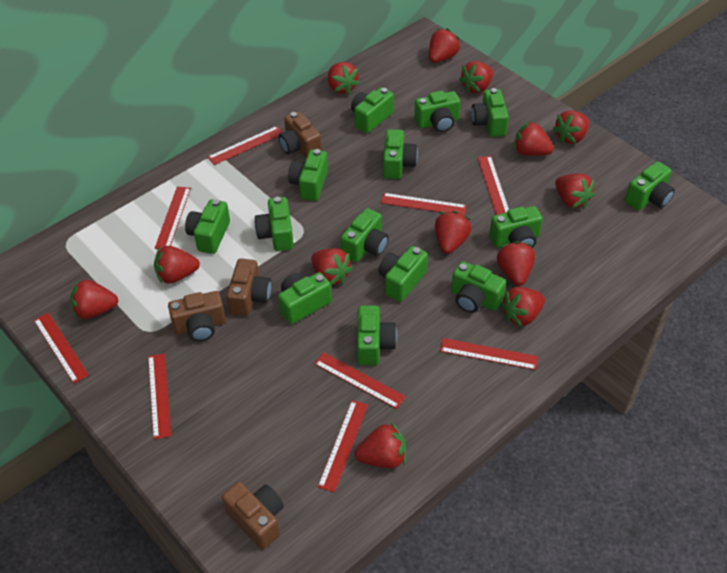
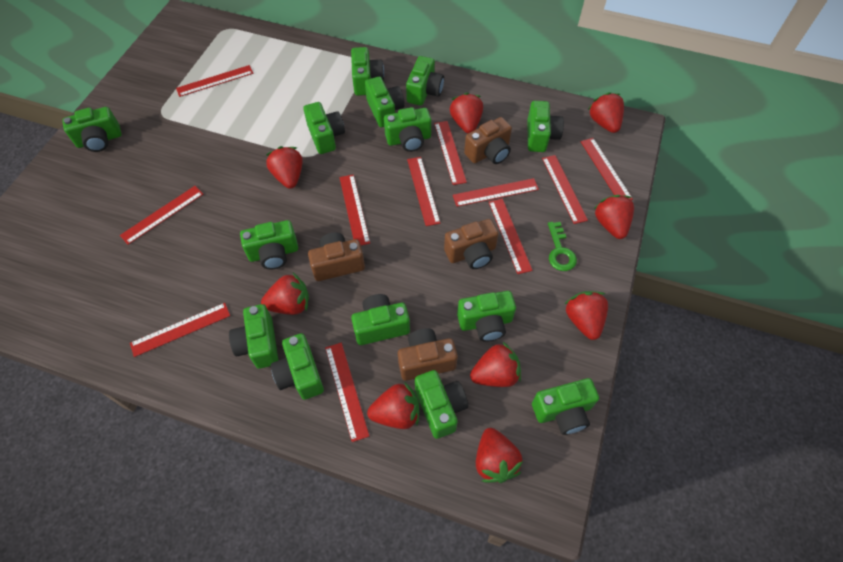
green key: 0 -> 1
red ruler: 9 -> 11
red strawberry: 13 -> 9

